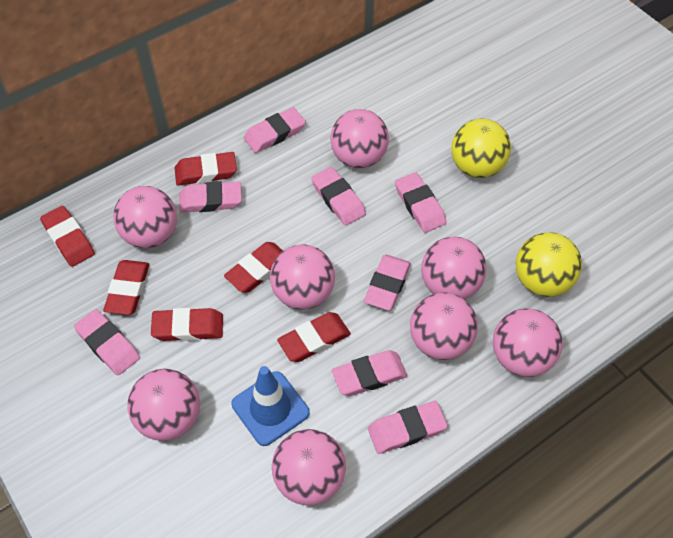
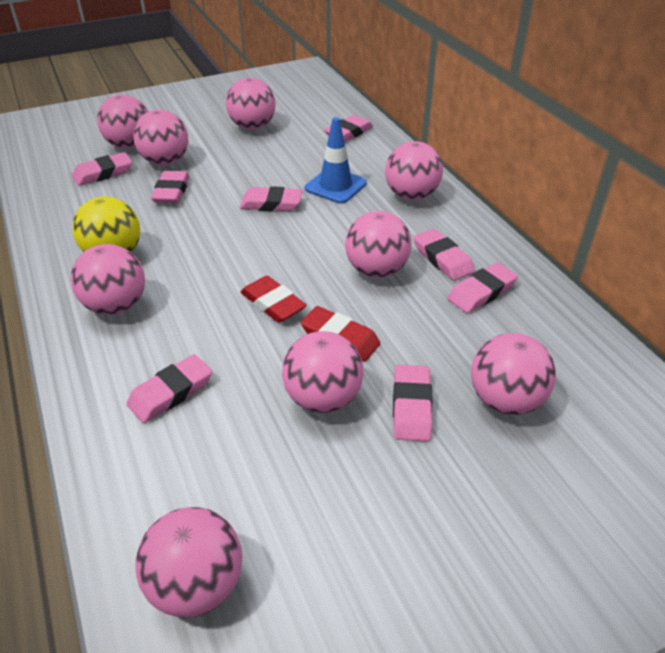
pink ball: 8 -> 9
red eraser: 6 -> 2
yellow ball: 2 -> 1

